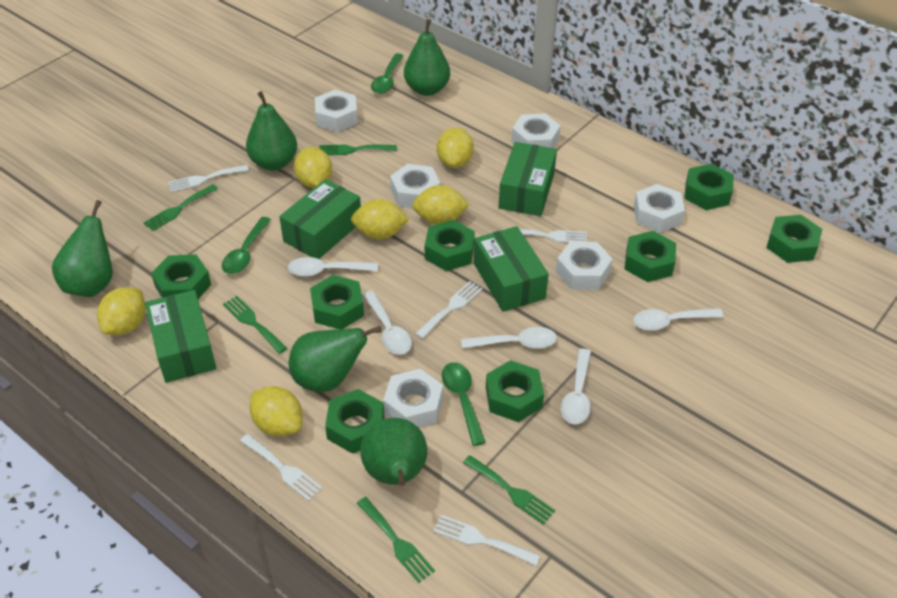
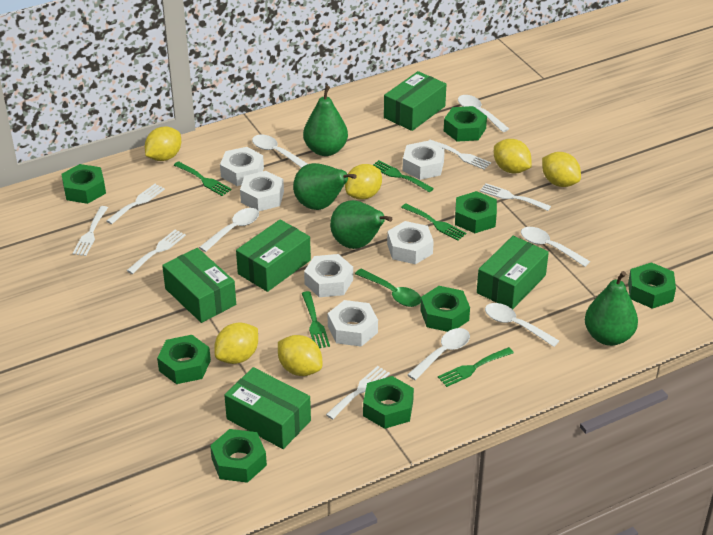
green box: 4 -> 5
green pear: 5 -> 4
green spoon: 3 -> 1
white fork: 5 -> 6
white spoon: 5 -> 6

